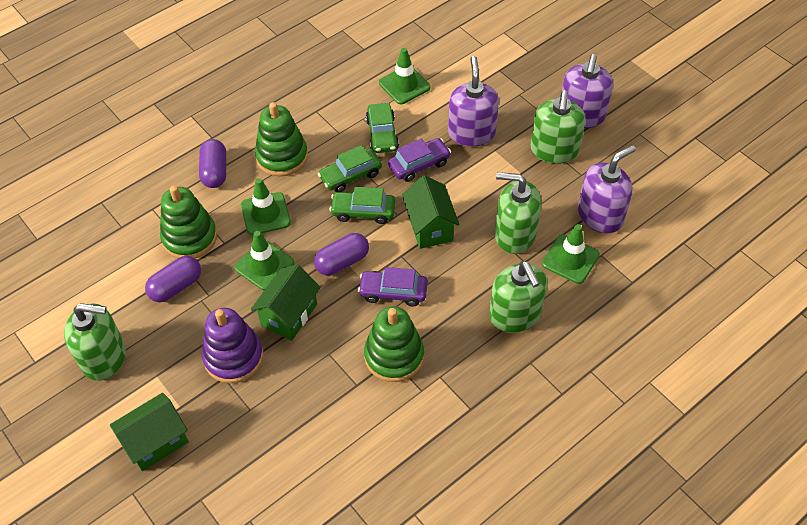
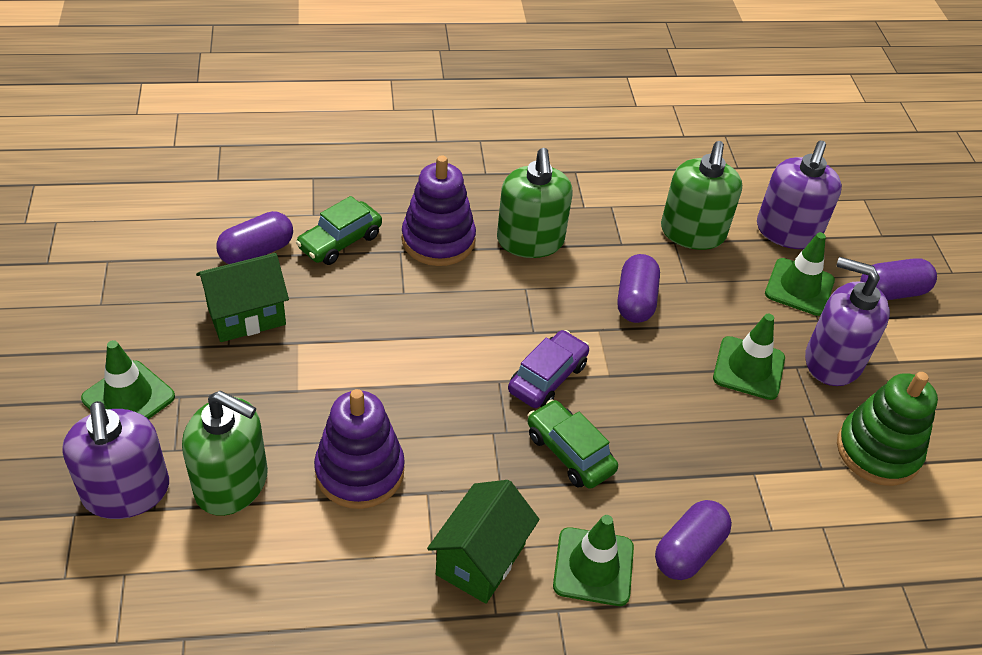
green car: 3 -> 2
green house: 3 -> 2
green soap dispenser: 4 -> 3
green stacking toy: 3 -> 1
purple capsule: 3 -> 4
purple car: 2 -> 1
purple stacking toy: 1 -> 2

